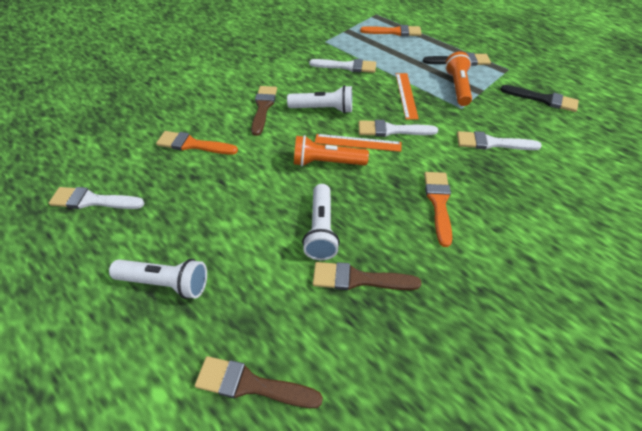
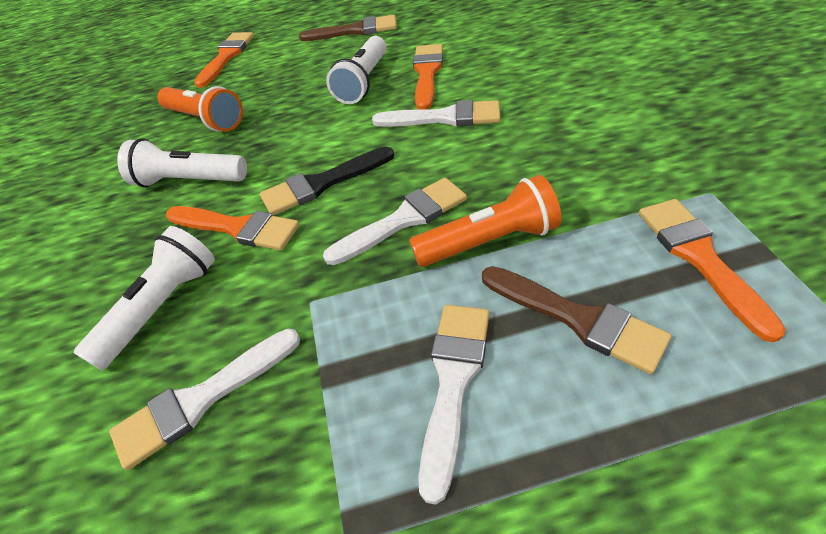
black brush: 2 -> 1
brown brush: 3 -> 2
orange brush: 3 -> 4
orange ruler: 2 -> 0

